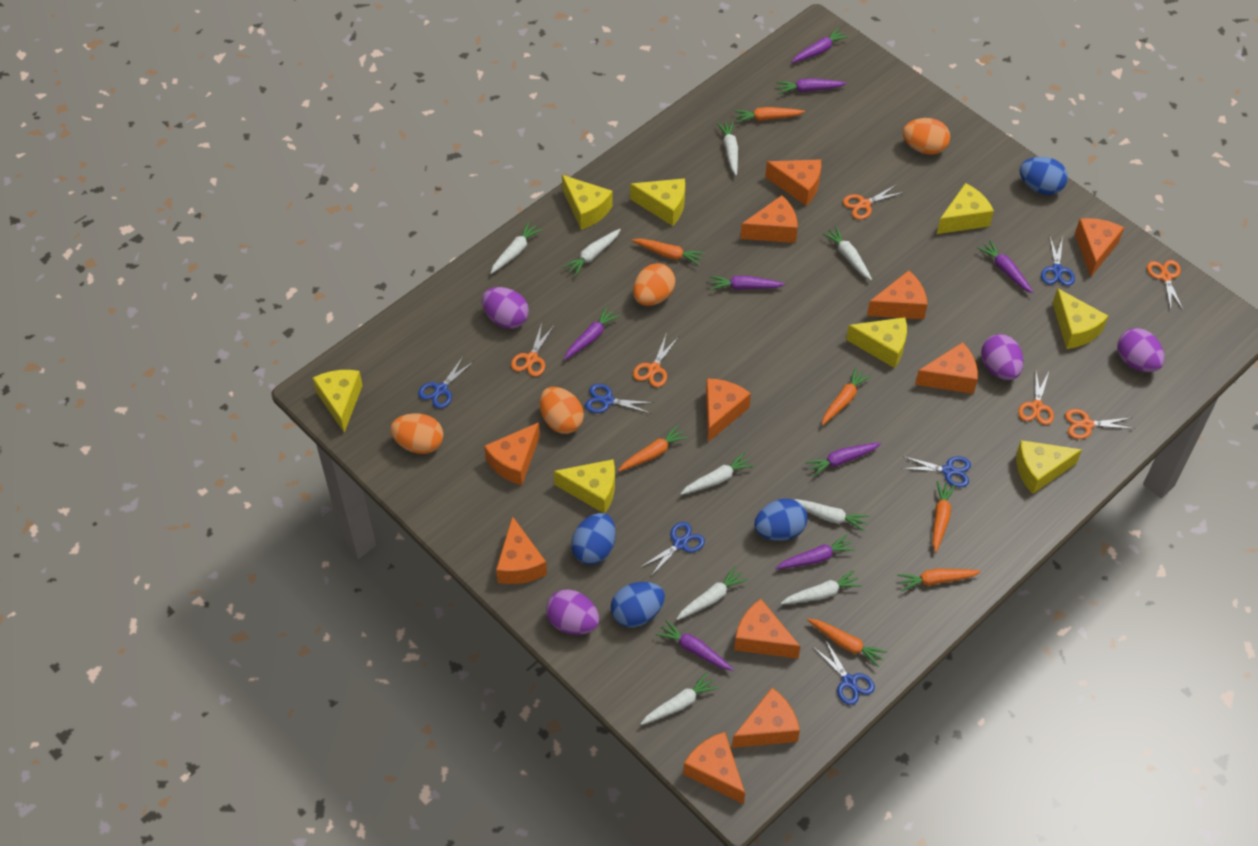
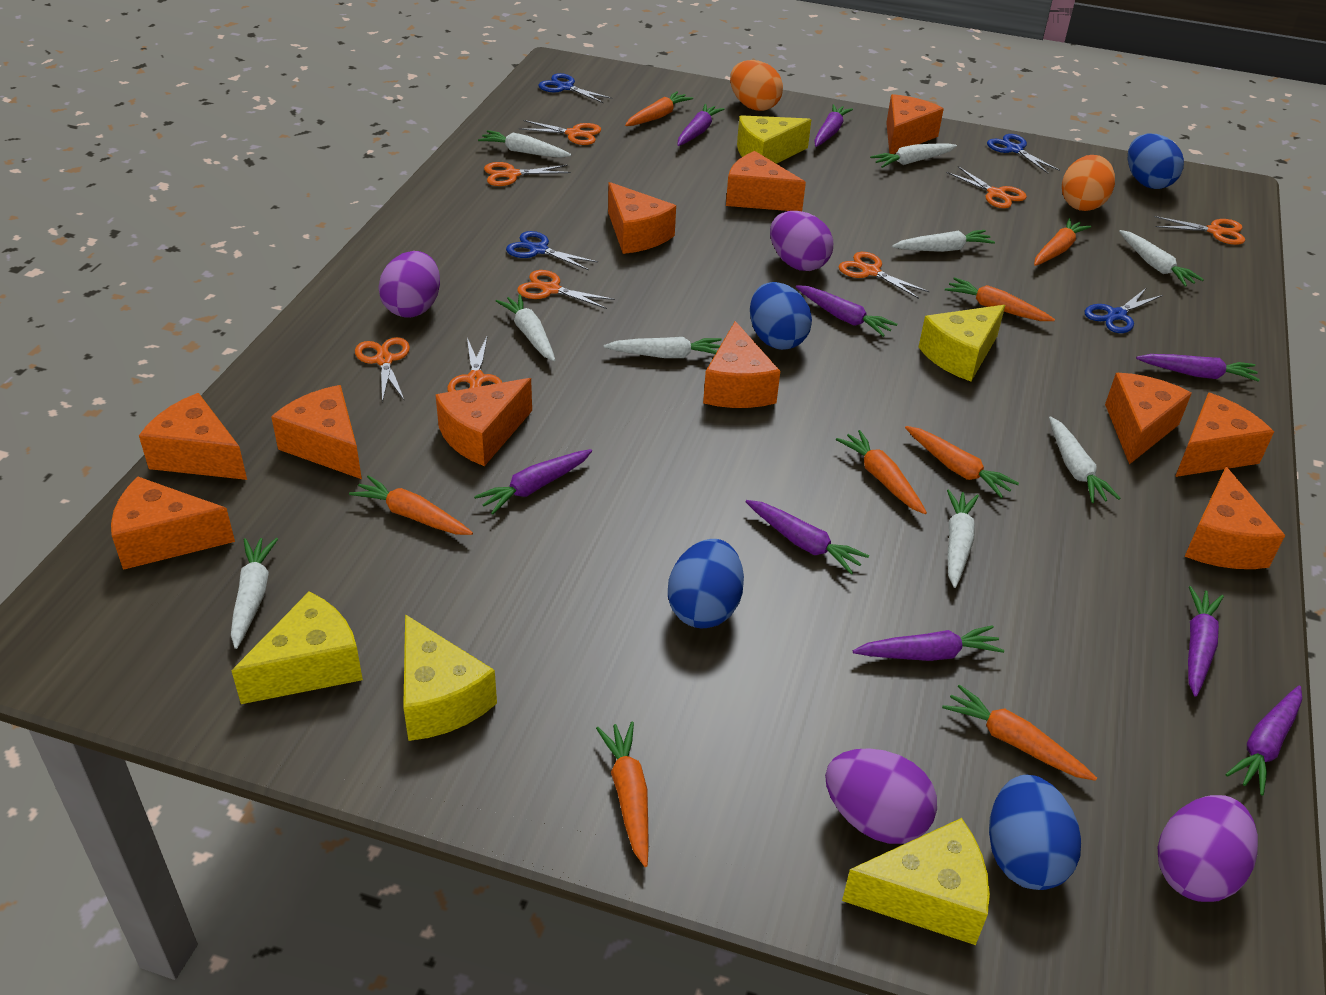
blue scissors: 6 -> 4
orange carrot: 7 -> 8
orange egg: 4 -> 2
orange scissors: 6 -> 8
purple carrot: 8 -> 9
yellow cheese: 8 -> 5

